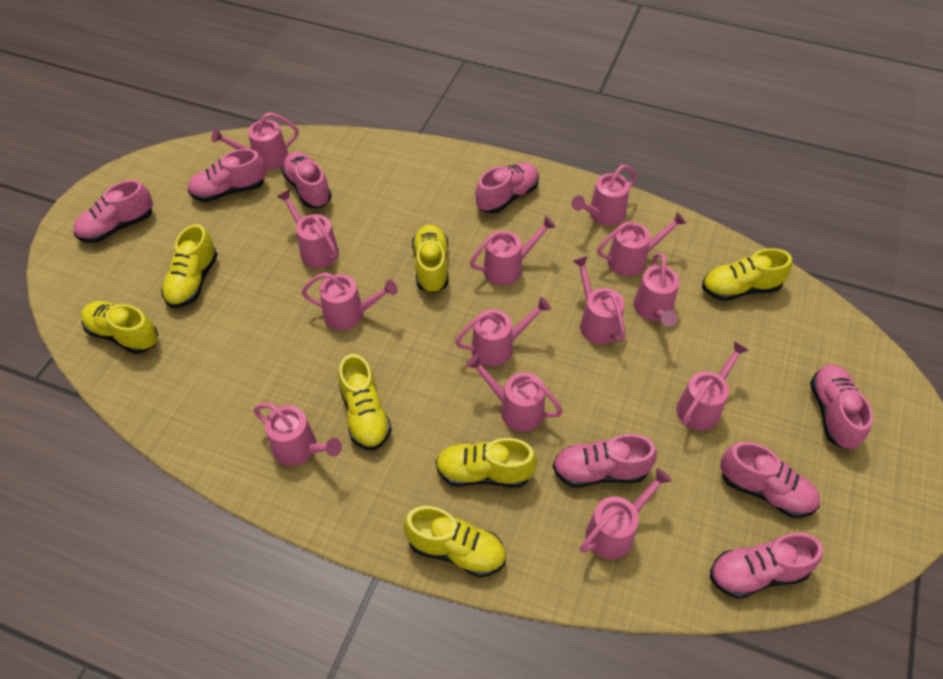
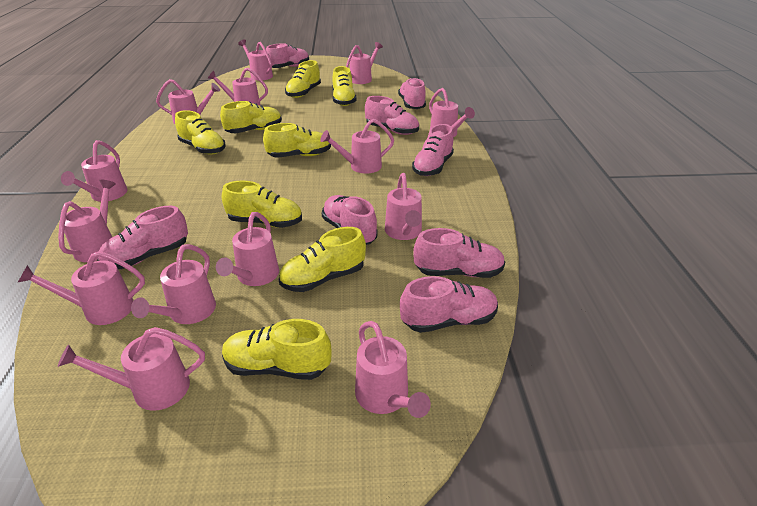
pink watering can: 13 -> 14
yellow shoe: 7 -> 8

